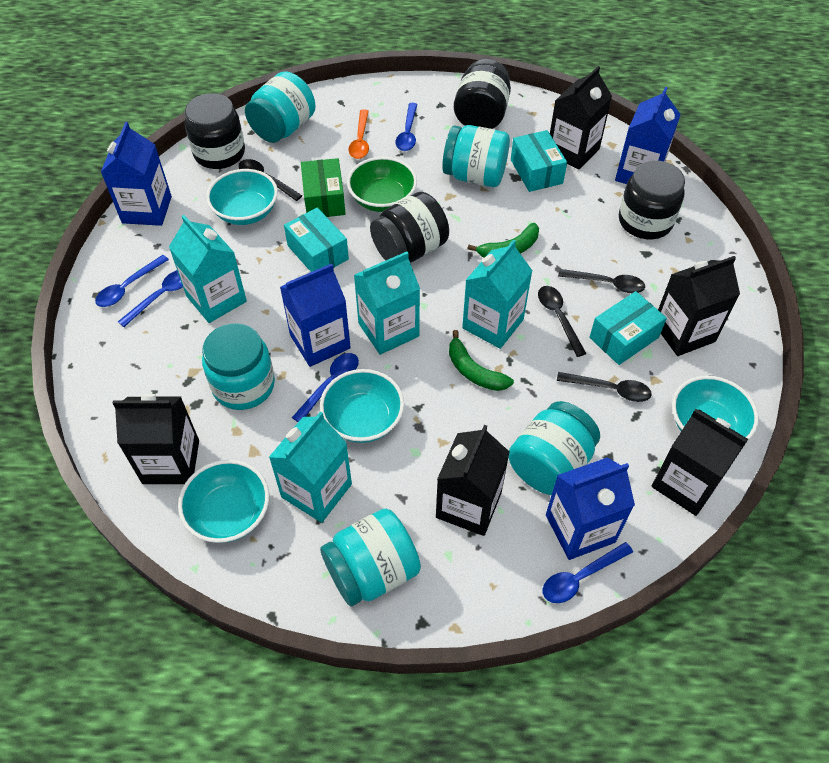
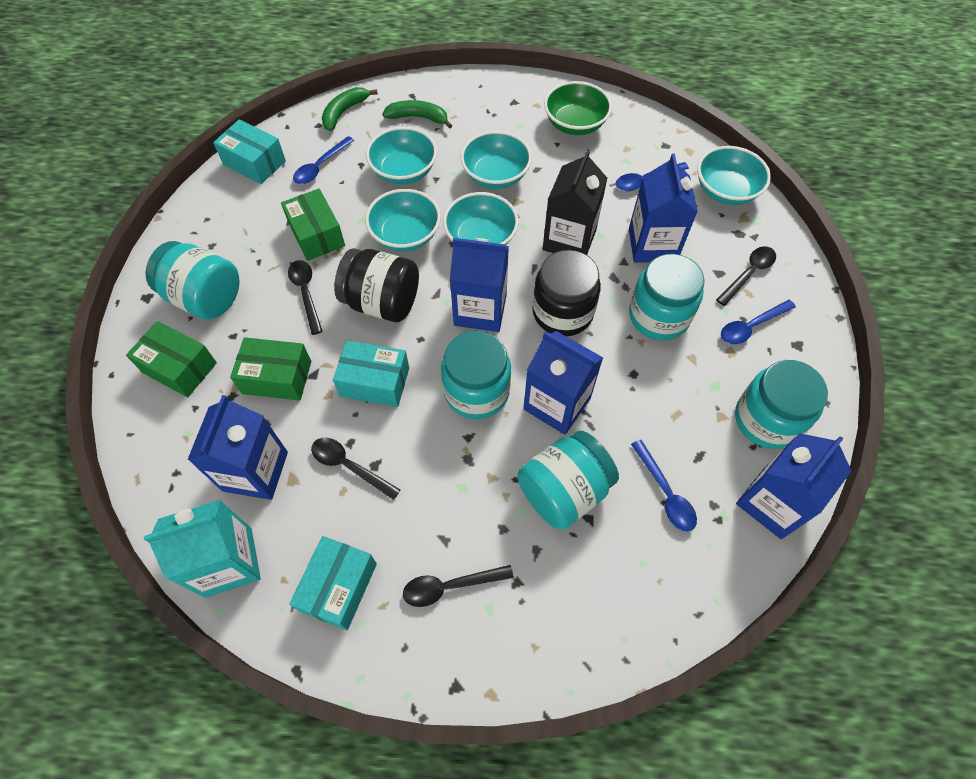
black carton: 5 -> 1
black jar: 4 -> 2
blue carton: 4 -> 5
blue spoon: 5 -> 4
green box: 1 -> 3
orange spoon: 1 -> 0
turquoise bowl: 4 -> 5
turquoise carton: 4 -> 1

